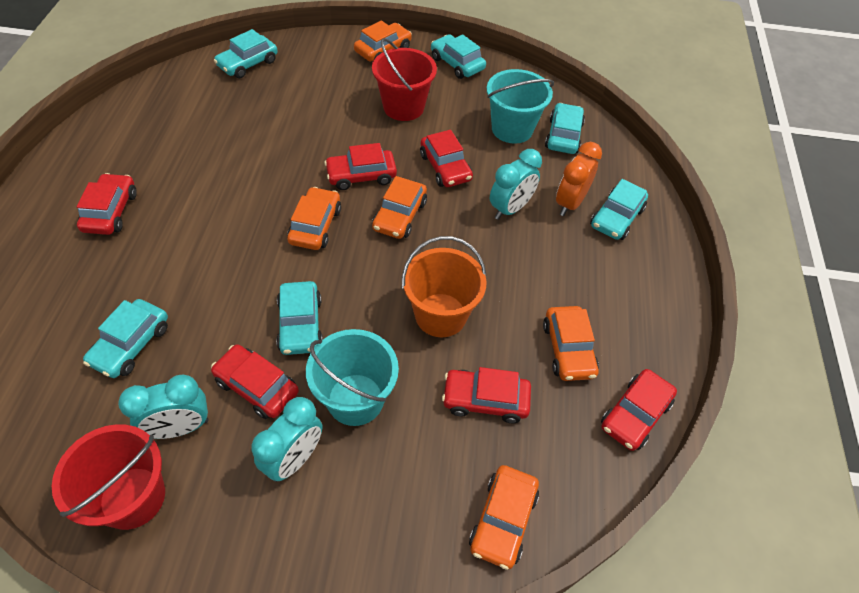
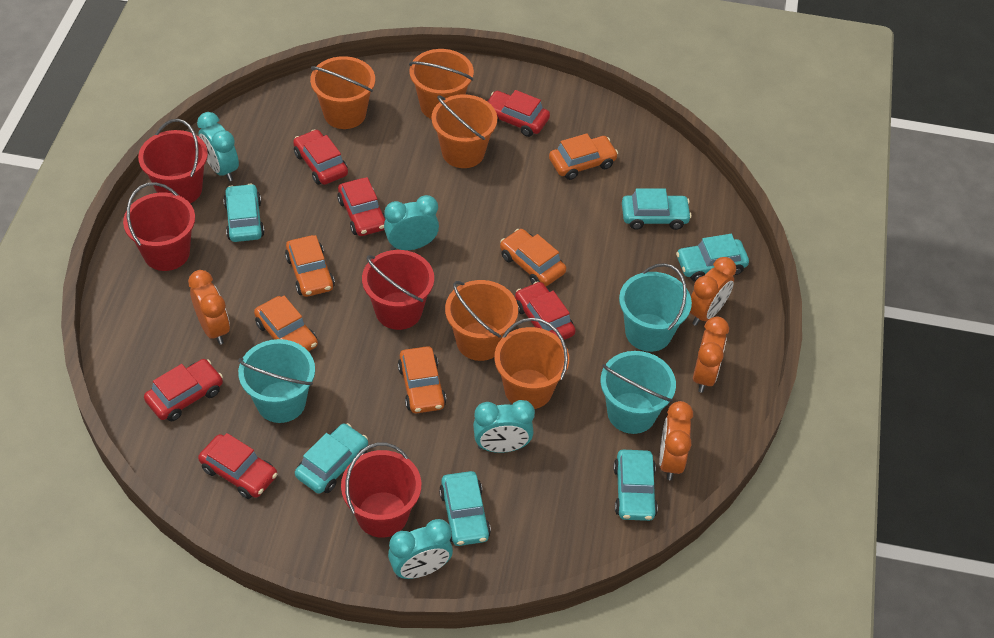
orange bucket: 1 -> 5
orange clock: 1 -> 4
red bucket: 2 -> 4
turquoise bucket: 2 -> 3
turquoise clock: 3 -> 4

